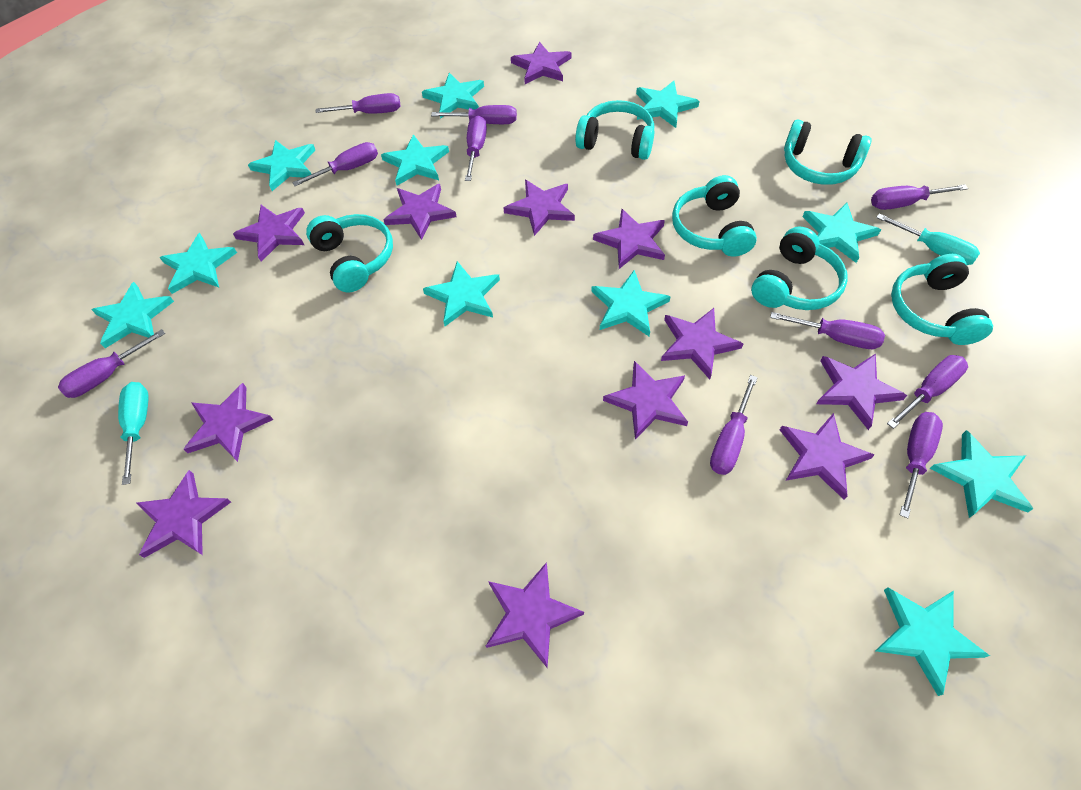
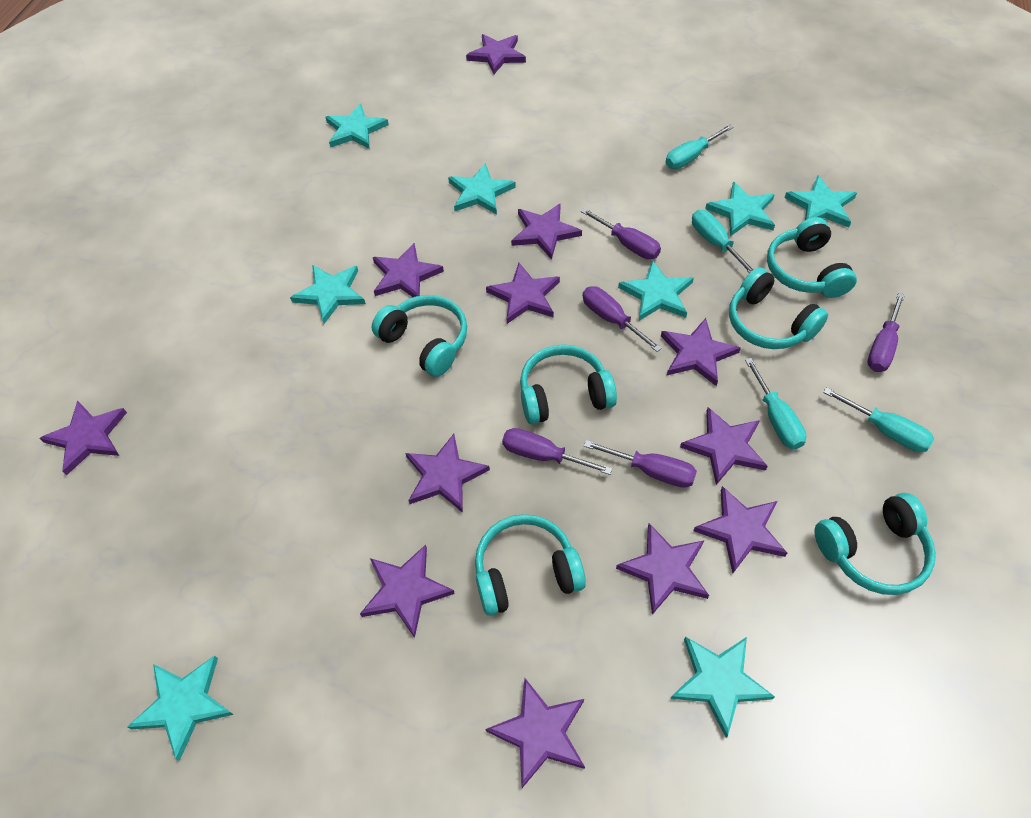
purple screwdriver: 10 -> 5
turquoise screwdriver: 2 -> 4
turquoise star: 11 -> 8

